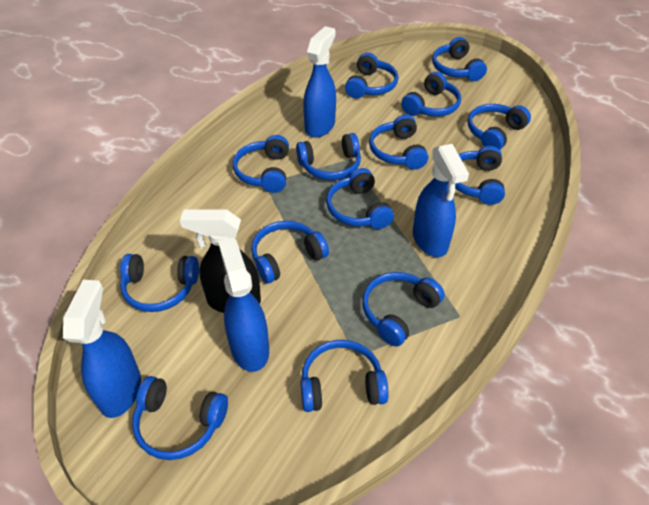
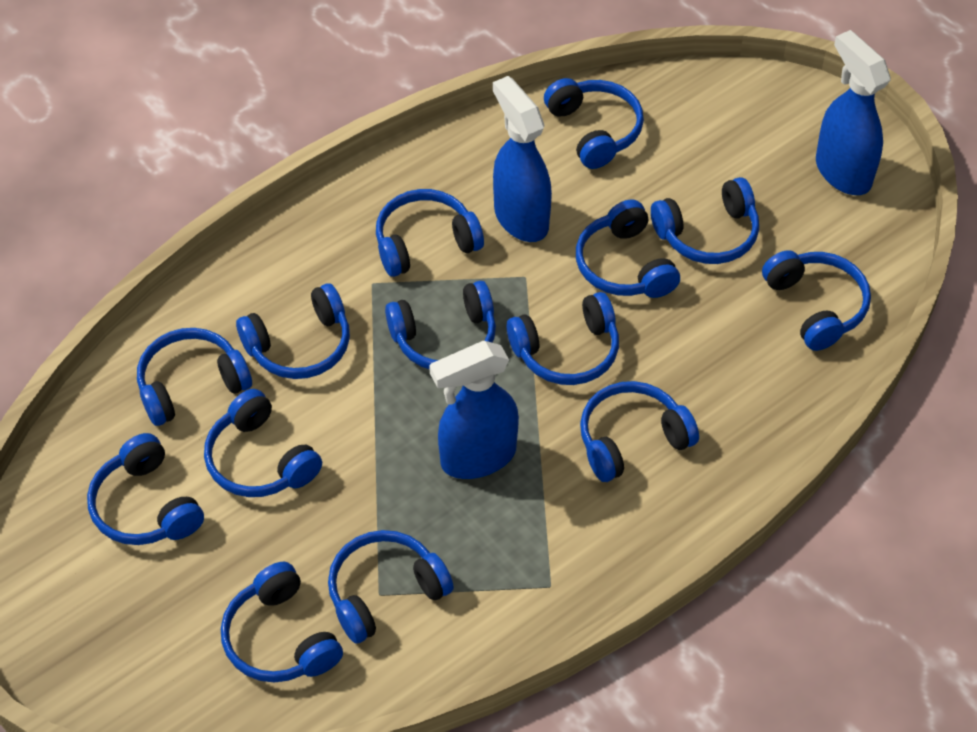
black spray bottle: 1 -> 0
blue spray bottle: 4 -> 3

